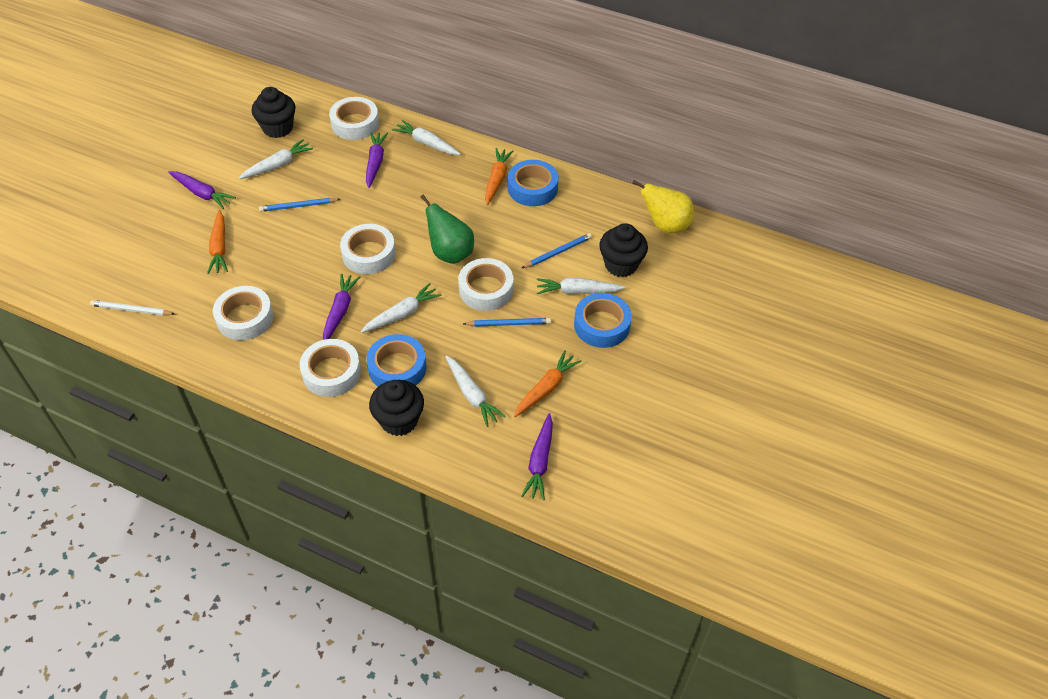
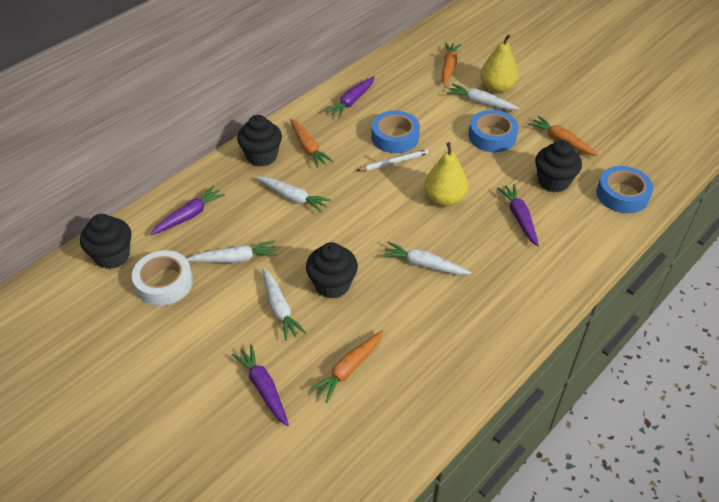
black cupcake: 3 -> 4
blue pencil: 3 -> 0
green pear: 1 -> 0
orange carrot: 3 -> 4
white tape: 5 -> 1
yellow pear: 1 -> 2

